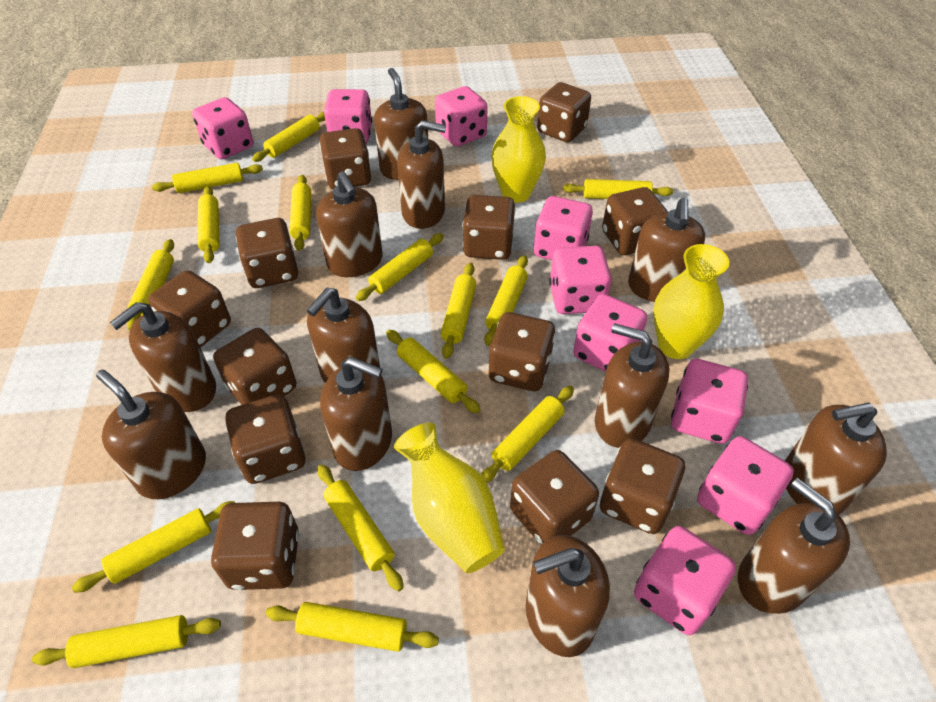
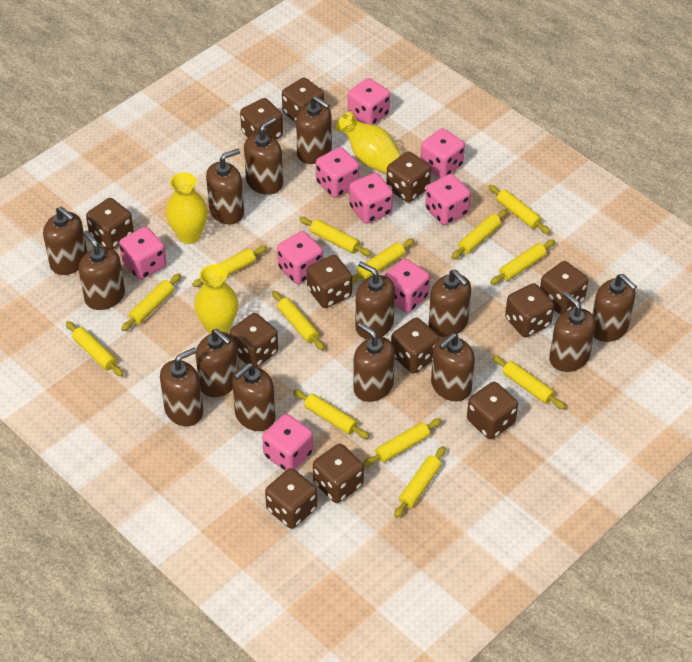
brown soap dispenser: 12 -> 14
yellow rolling pin: 15 -> 13

